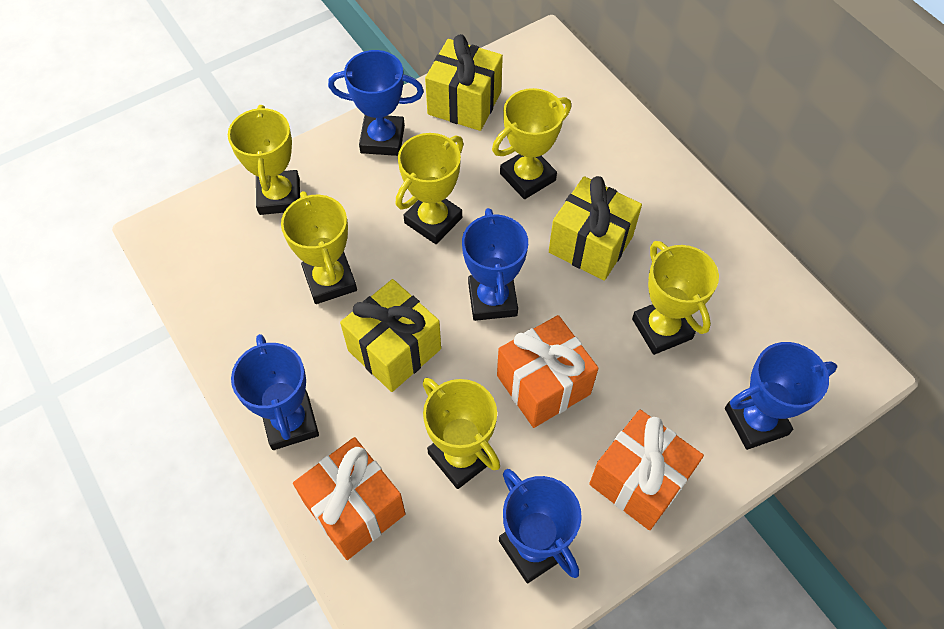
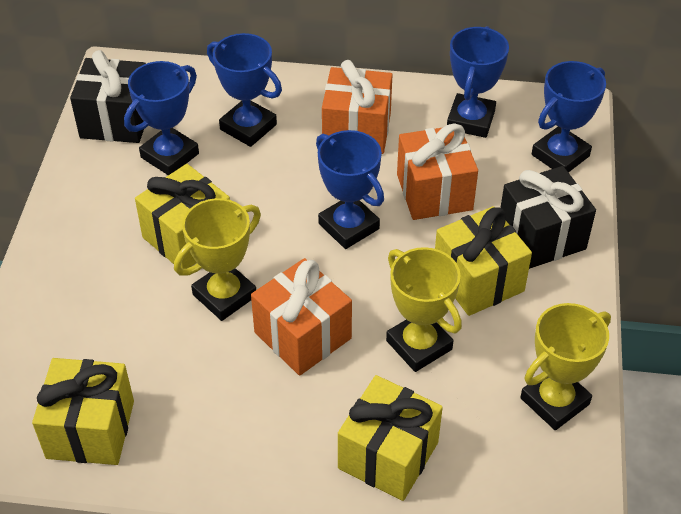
black gift: 0 -> 2
yellow gift: 3 -> 4
yellow trophy: 6 -> 3

